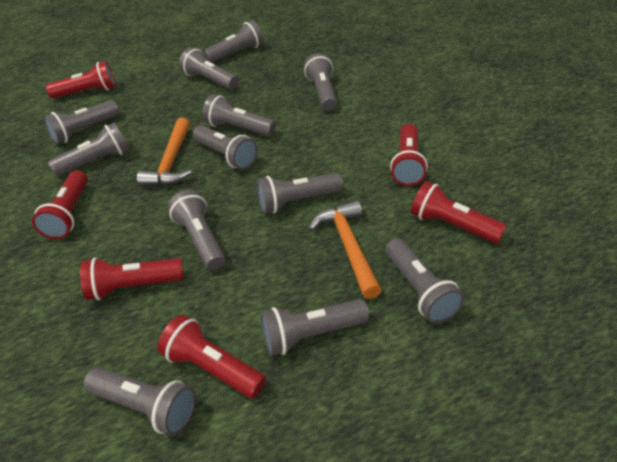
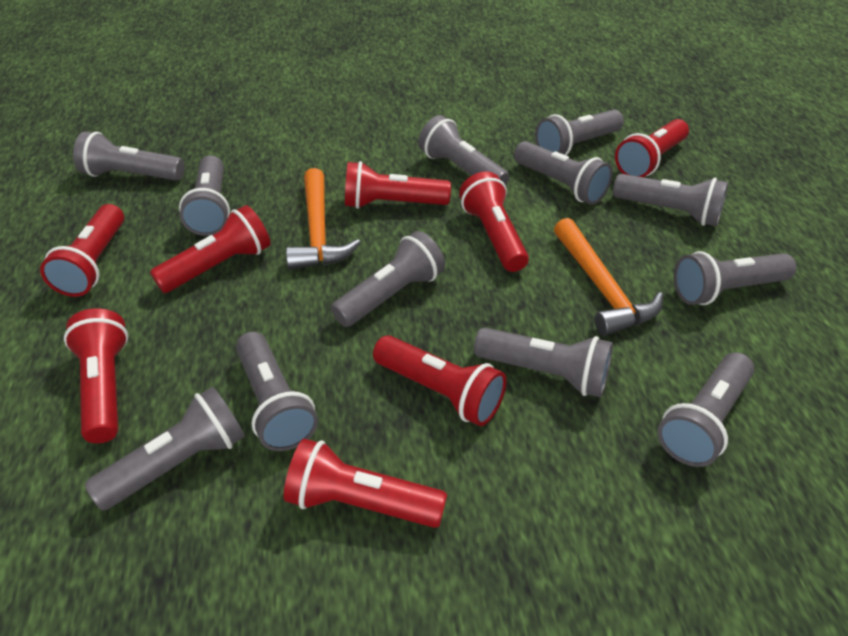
red flashlight: 6 -> 8

